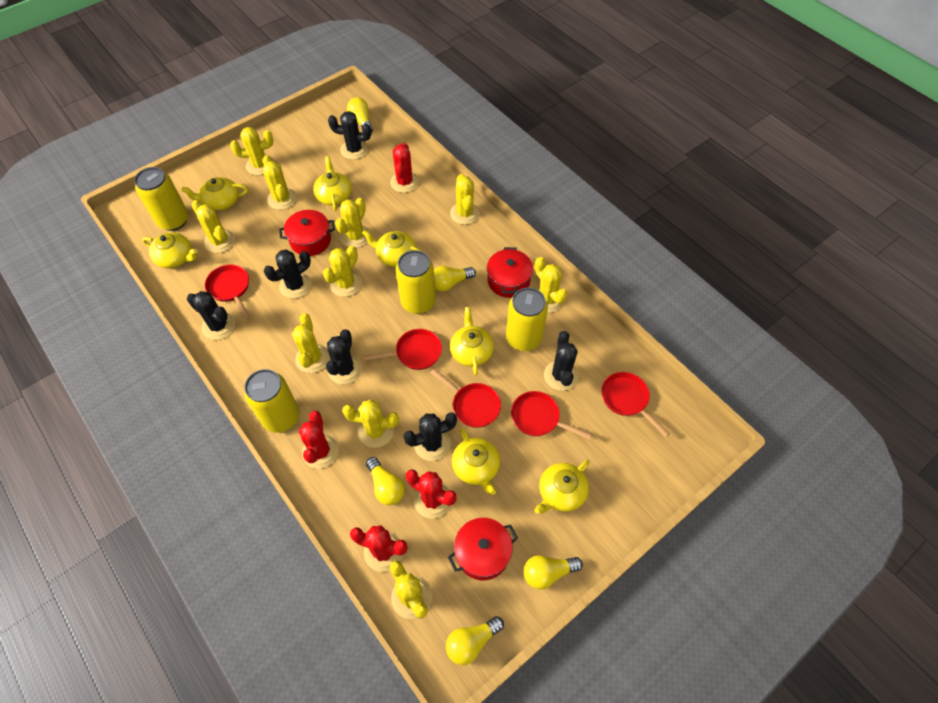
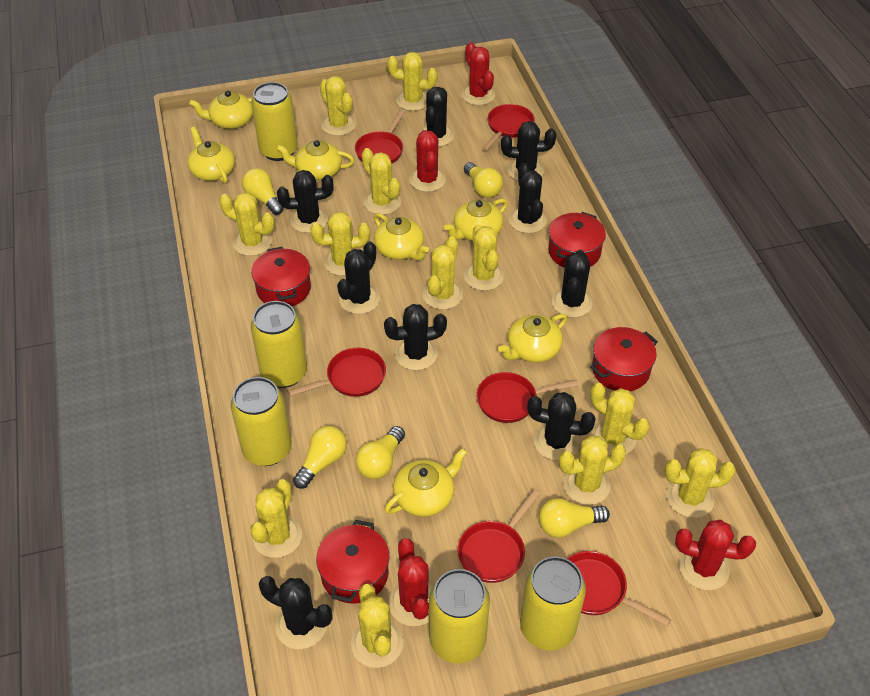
black cactus: 6 -> 9
red pan: 5 -> 6
red pot: 3 -> 4
yellow cactus: 10 -> 12
yellow can: 4 -> 5

